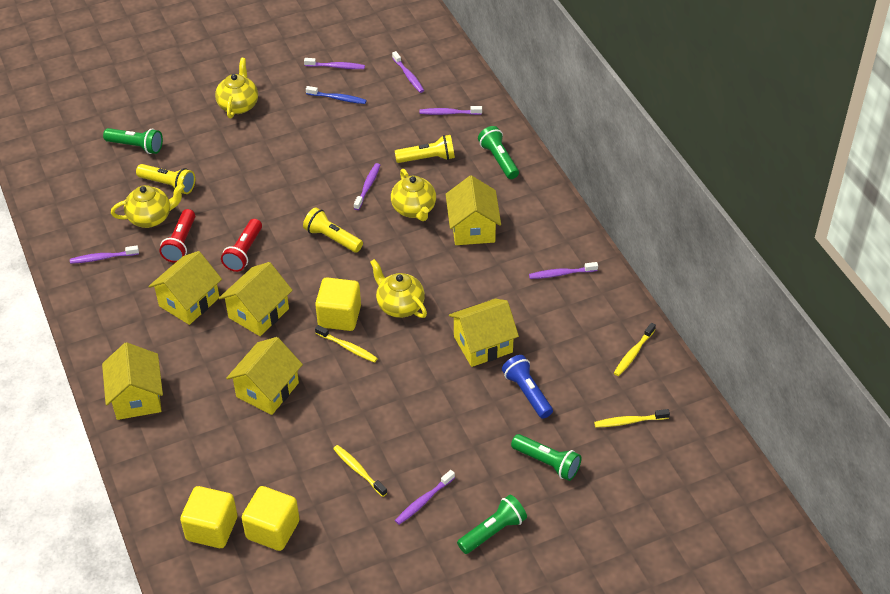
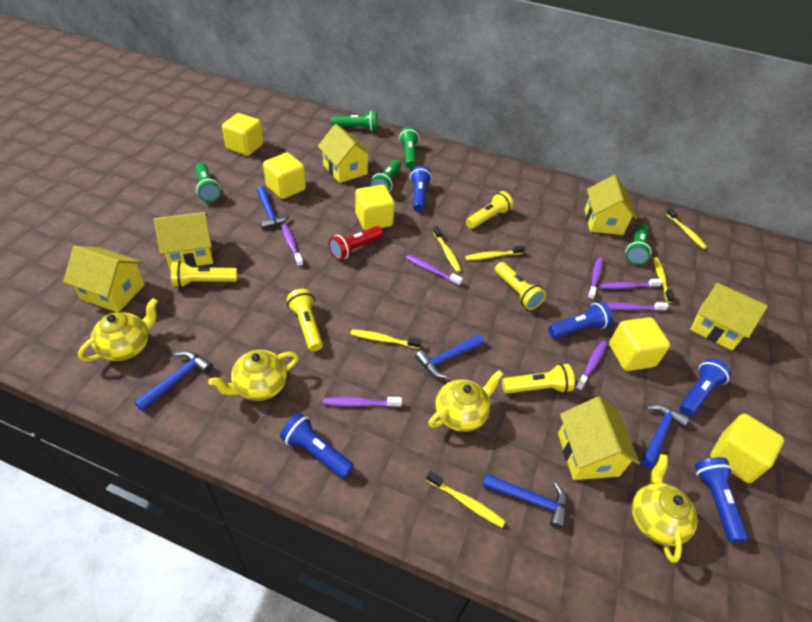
blue flashlight: 1 -> 5
blue hammer: 0 -> 5
blue toothbrush: 1 -> 0
green flashlight: 4 -> 5
red flashlight: 2 -> 1
yellow cube: 3 -> 5
yellow flashlight: 3 -> 5
yellow toothbrush: 4 -> 6

